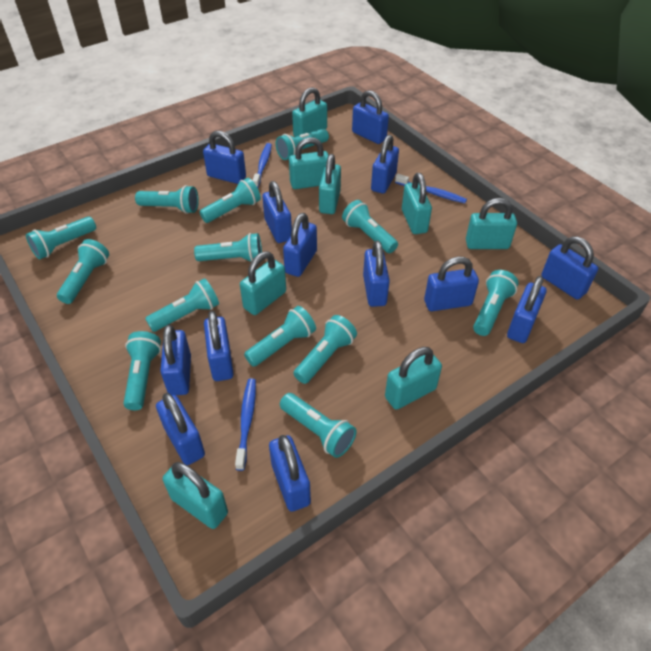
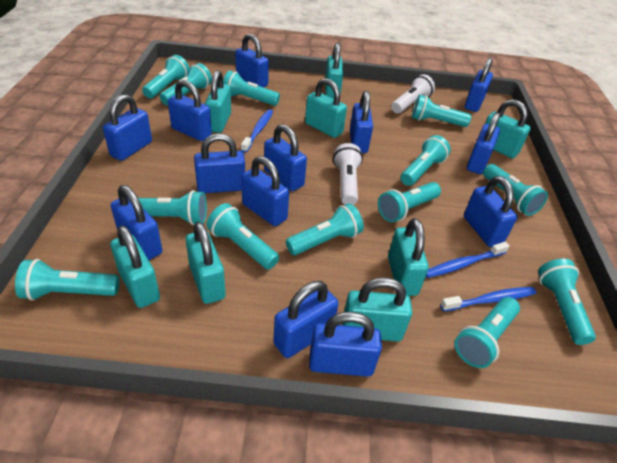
white flashlight: 0 -> 2

